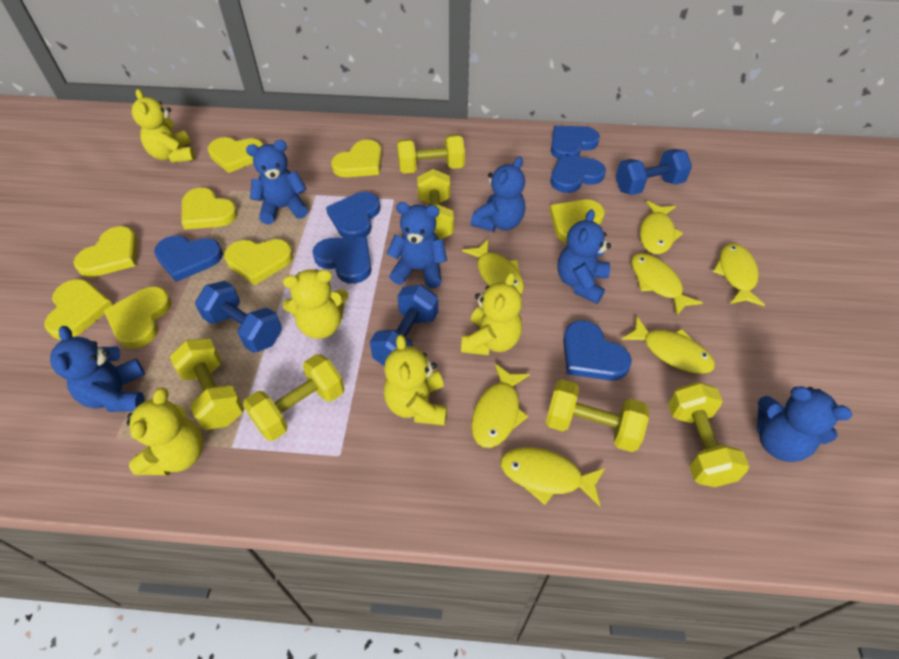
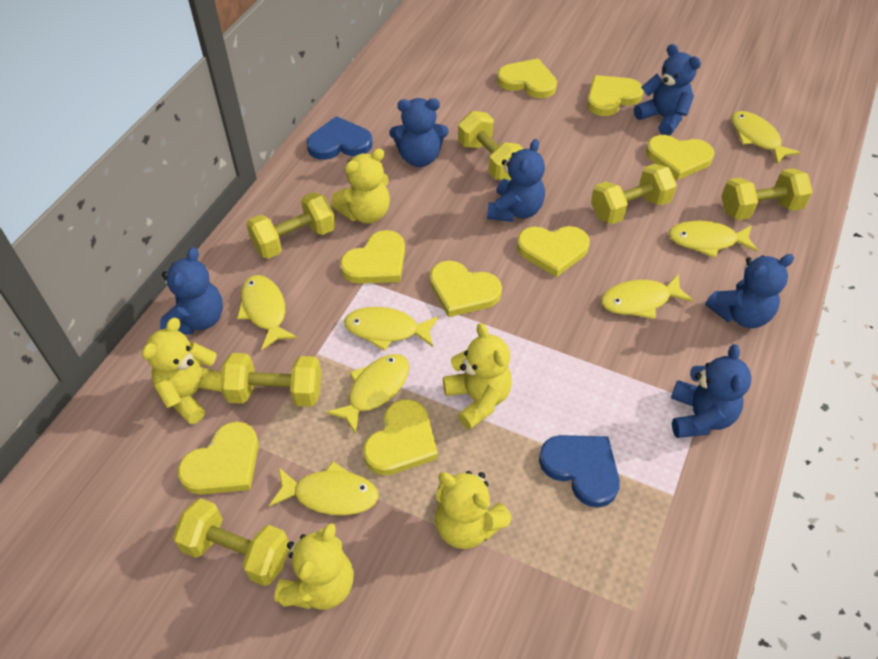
blue dumbbell: 3 -> 0
blue heart: 6 -> 2

